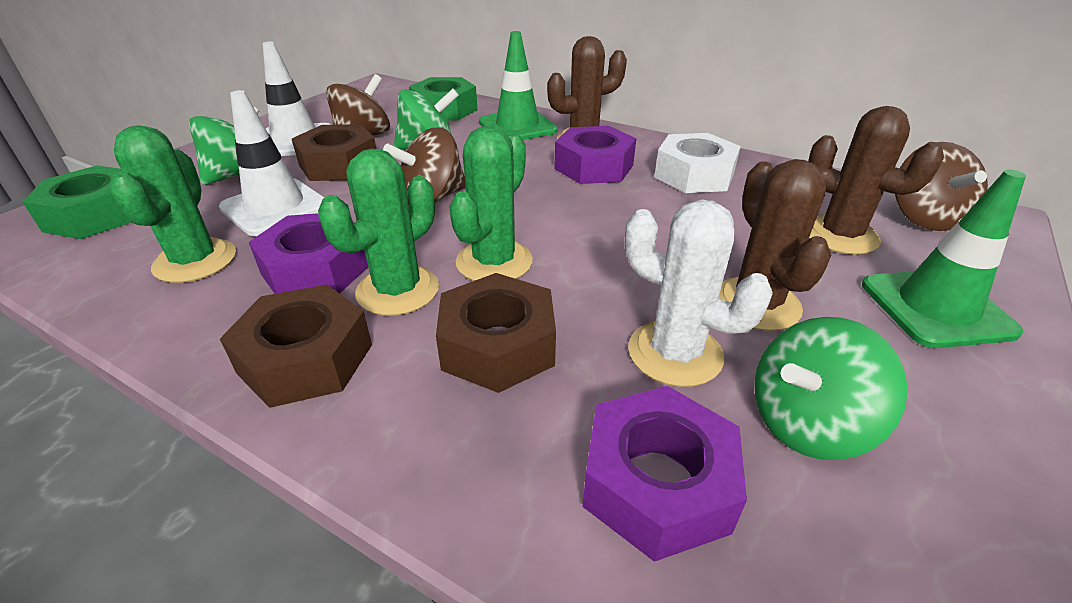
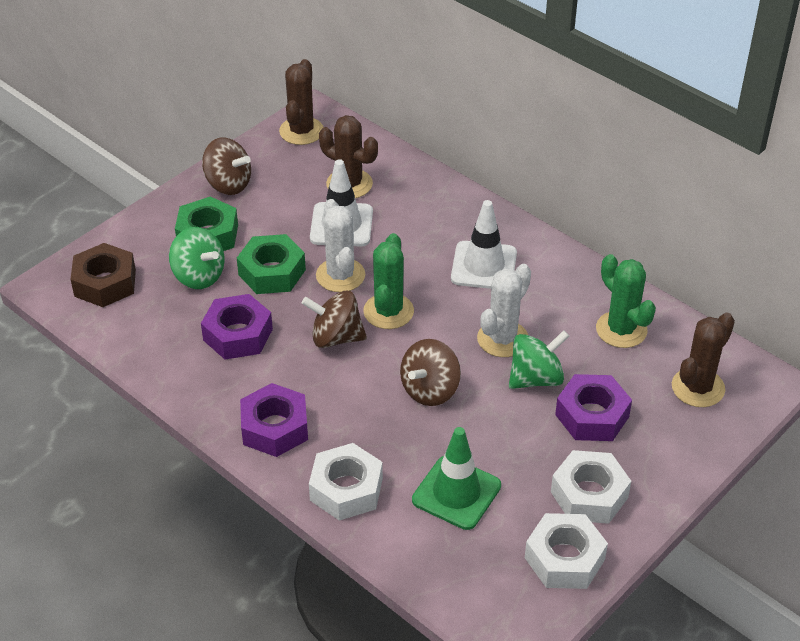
brown nut: 3 -> 1
green cactus: 3 -> 2
green spinning top: 3 -> 2
green traffic cone: 2 -> 1
white cactus: 1 -> 2
white nut: 1 -> 3

